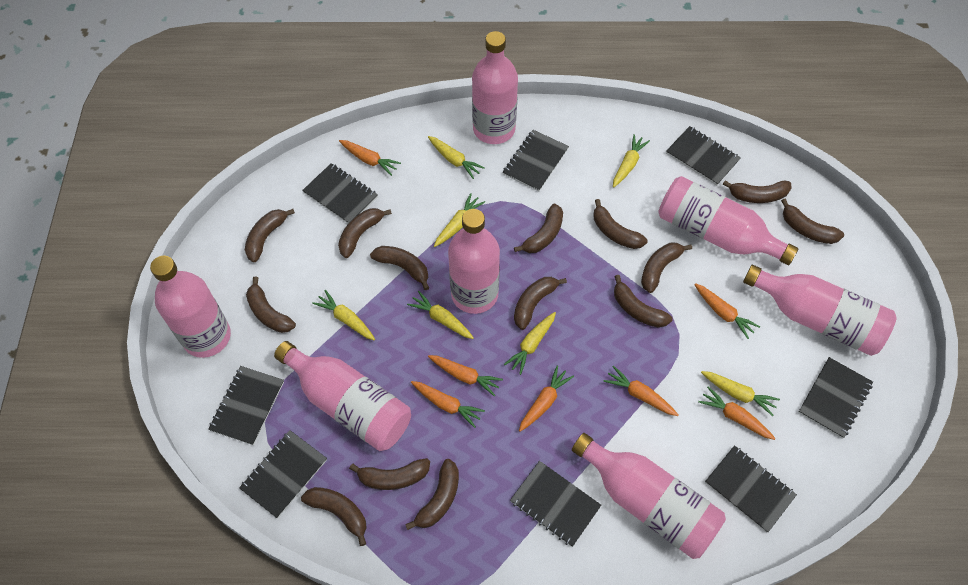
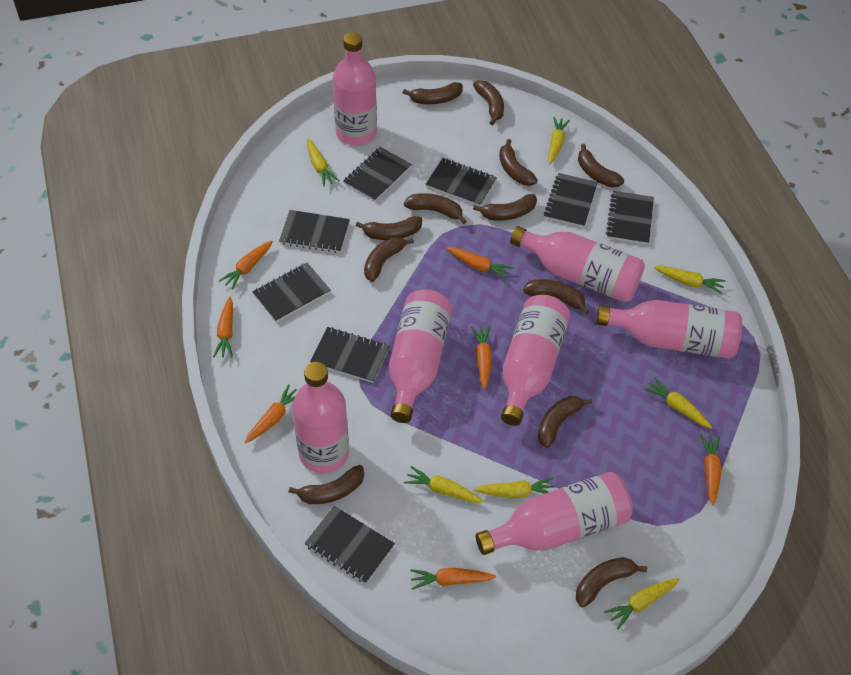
brown banana: 14 -> 12

